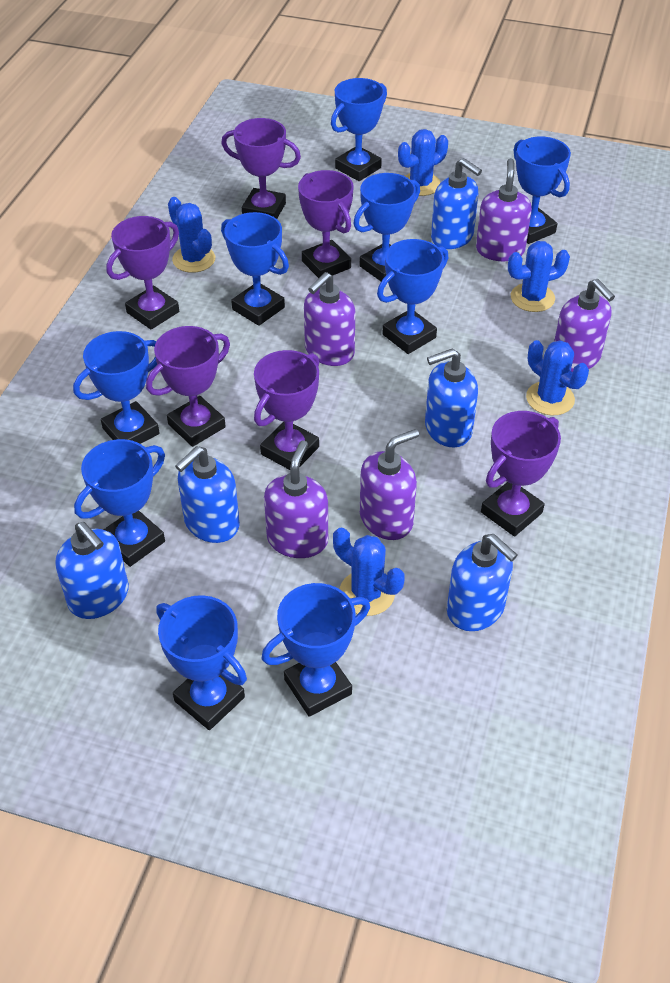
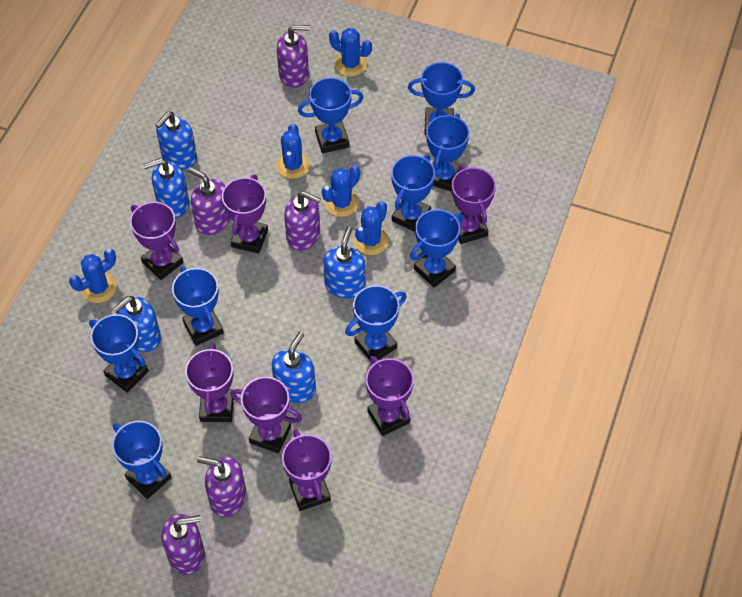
purple trophy: 6 -> 7

